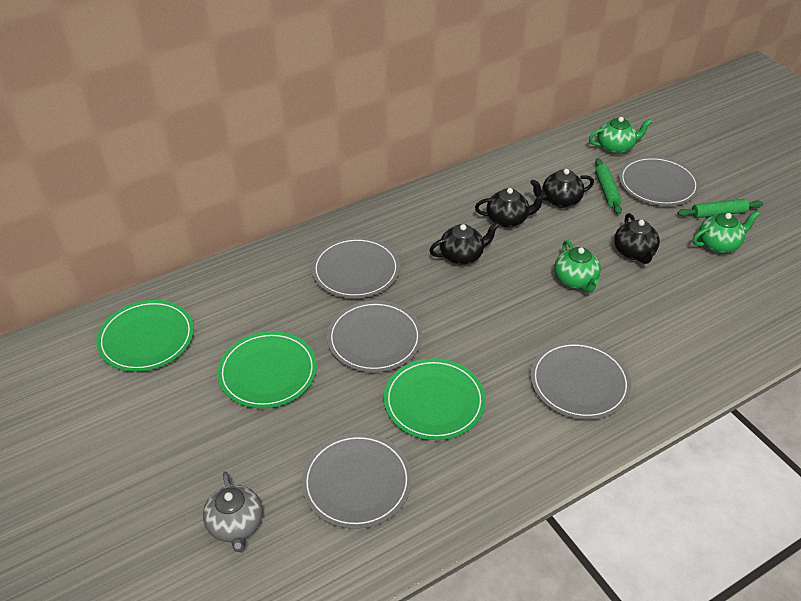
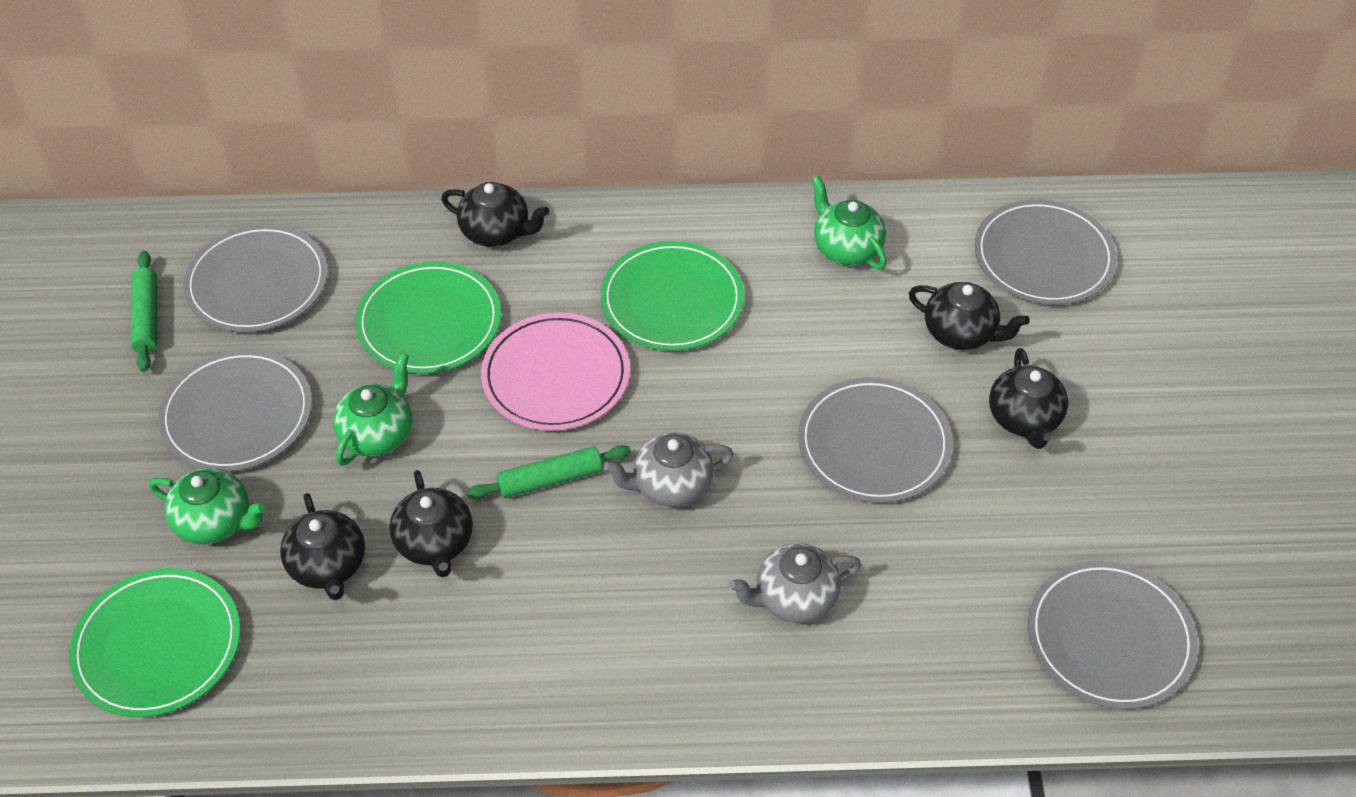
black teapot: 4 -> 5
grey teapot: 1 -> 2
pink plate: 0 -> 1

